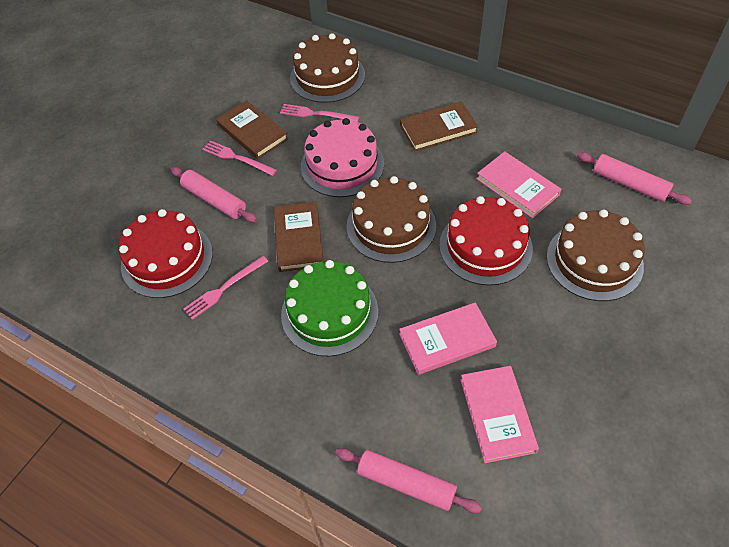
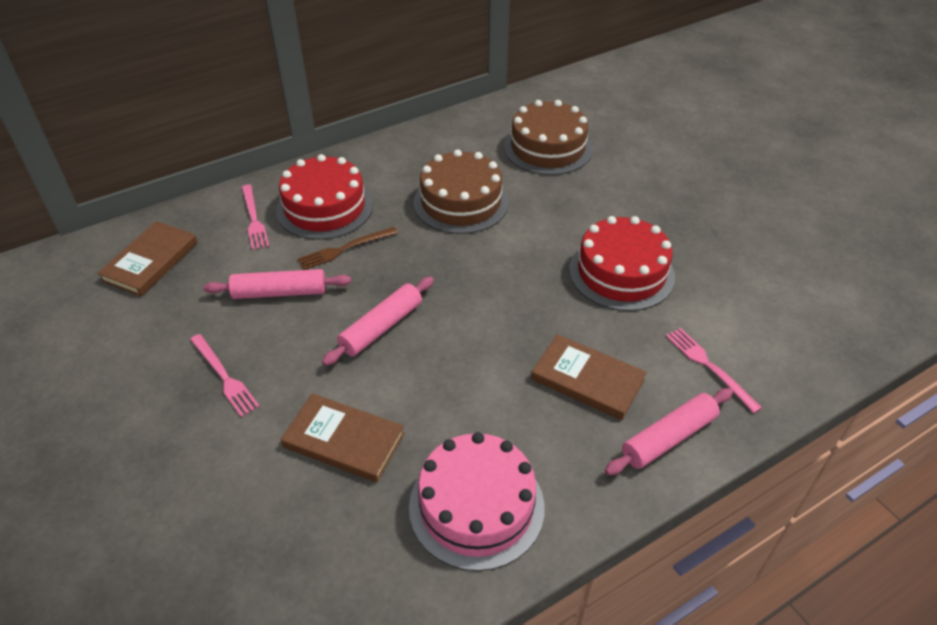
brown cake: 3 -> 2
brown fork: 0 -> 1
green cake: 1 -> 0
pink book: 3 -> 0

